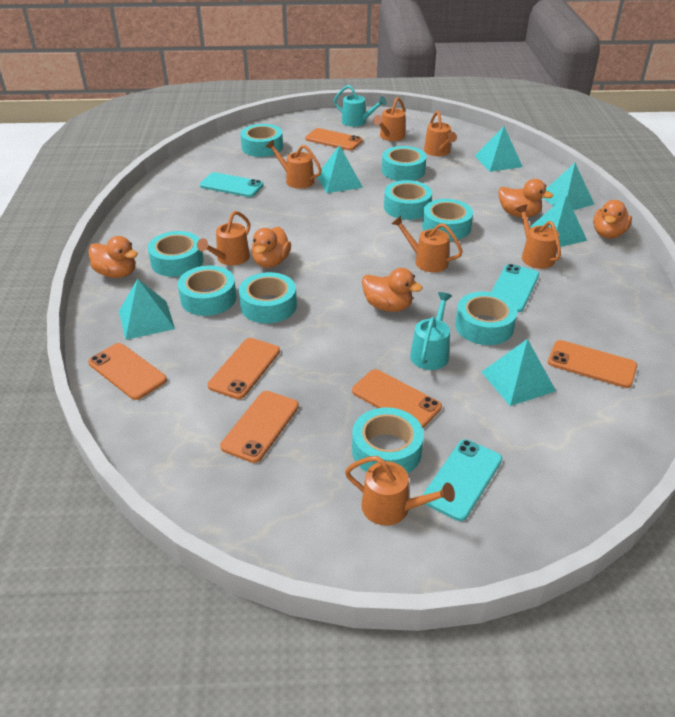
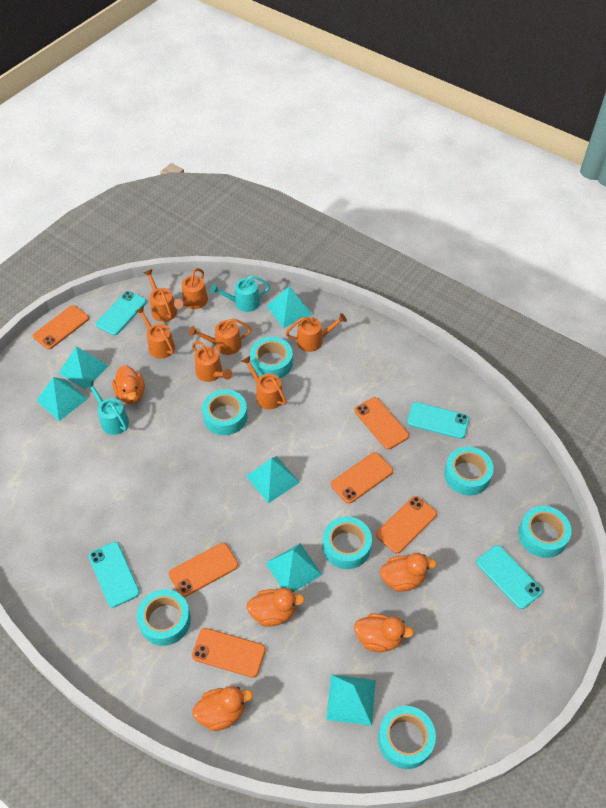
turquoise phone: 3 -> 4
turquoise tape: 9 -> 7

